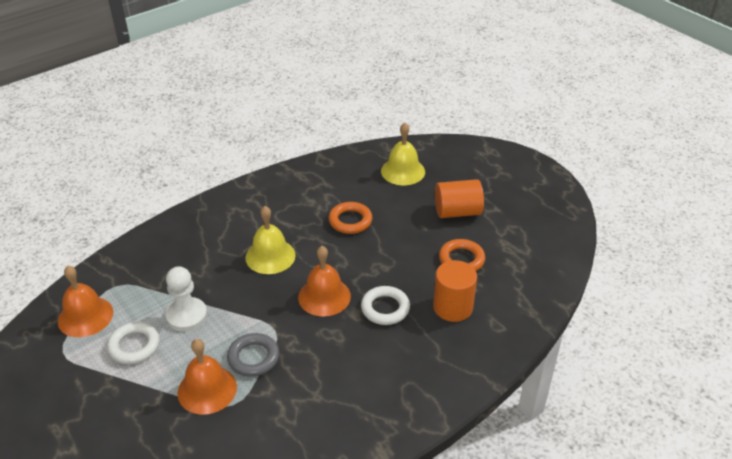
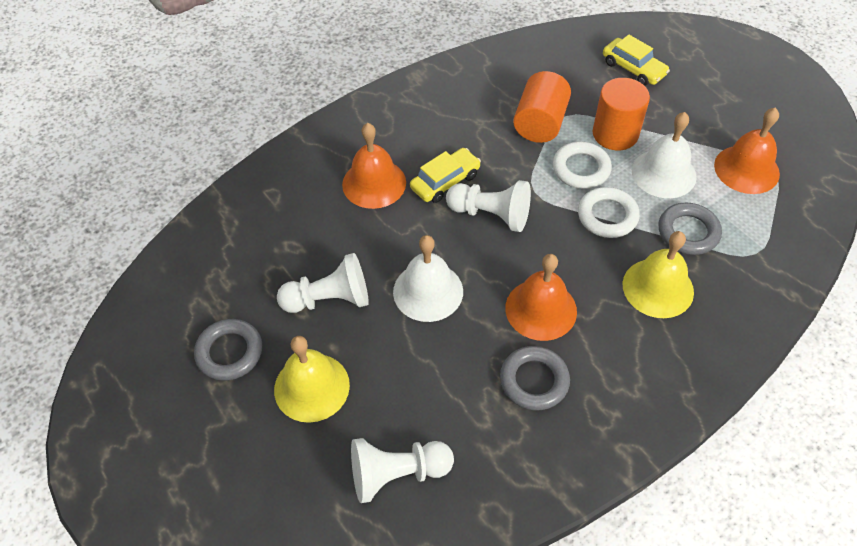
grey ring: 1 -> 3
orange ring: 2 -> 0
white bell: 0 -> 2
white pawn: 1 -> 3
yellow car: 0 -> 2

